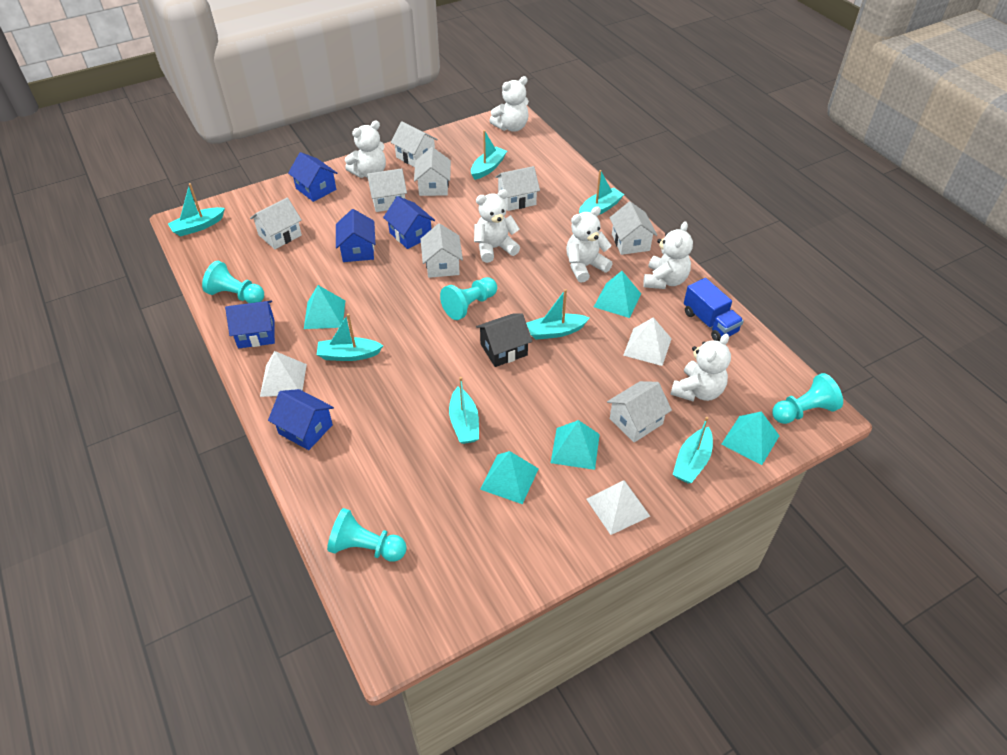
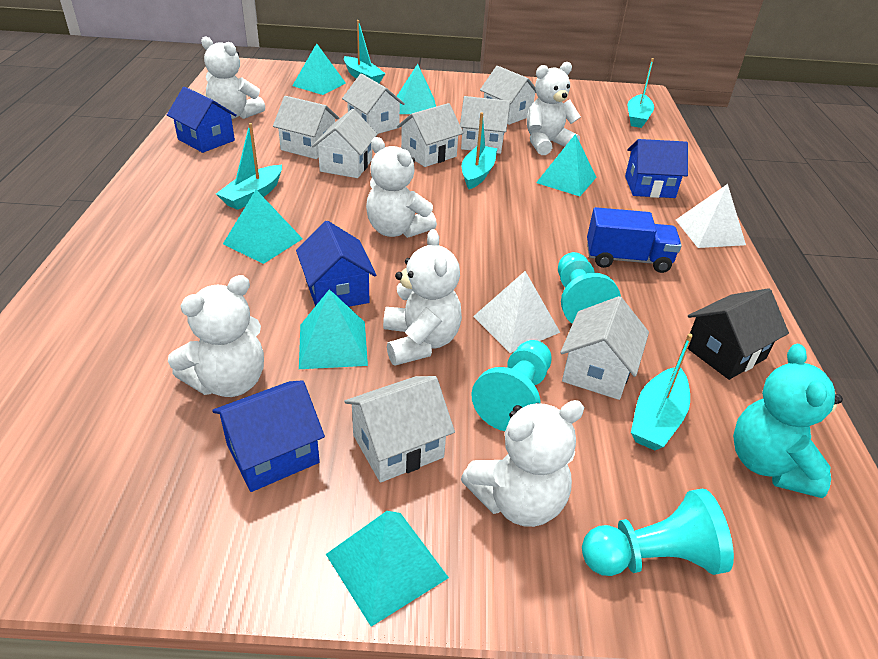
blue house: 5 -> 4
turquoise boat: 7 -> 5
turquoise pawn: 4 -> 3
turquoise pyramid: 5 -> 6
turquoise teddy bear: 0 -> 1
white pyramid: 3 -> 2

